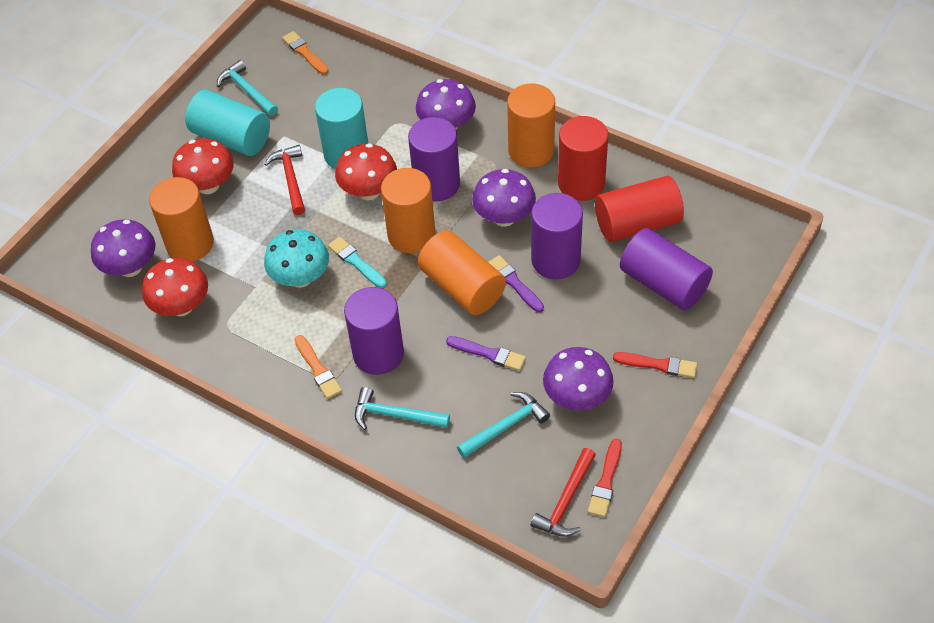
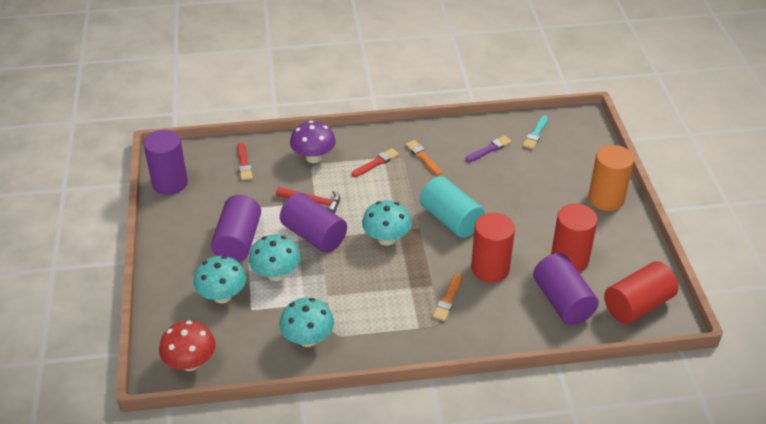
orange cylinder: 4 -> 1
purple brush: 2 -> 1
purple mushroom: 4 -> 1
red cylinder: 2 -> 3
red hammer: 2 -> 1
red mushroom: 3 -> 1
turquoise cylinder: 2 -> 1
turquoise hammer: 3 -> 0
turquoise mushroom: 1 -> 4

